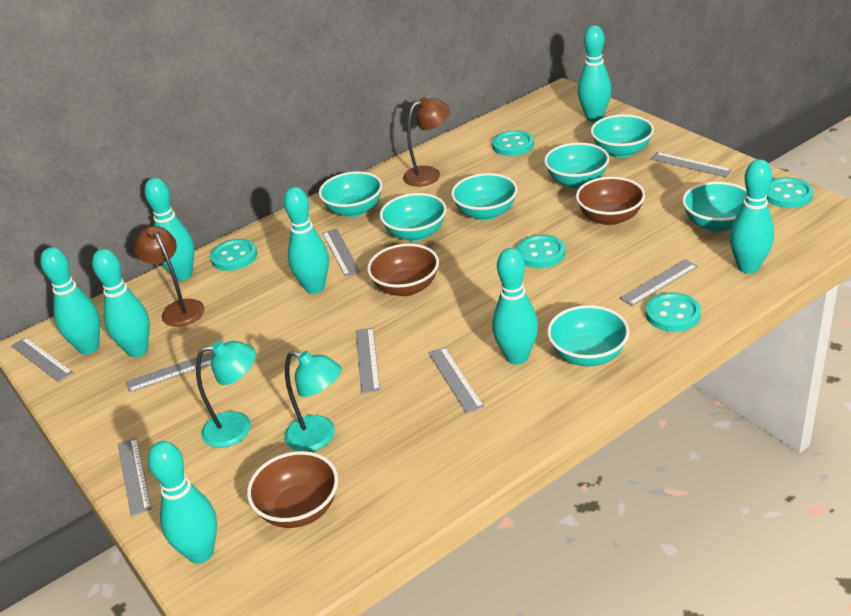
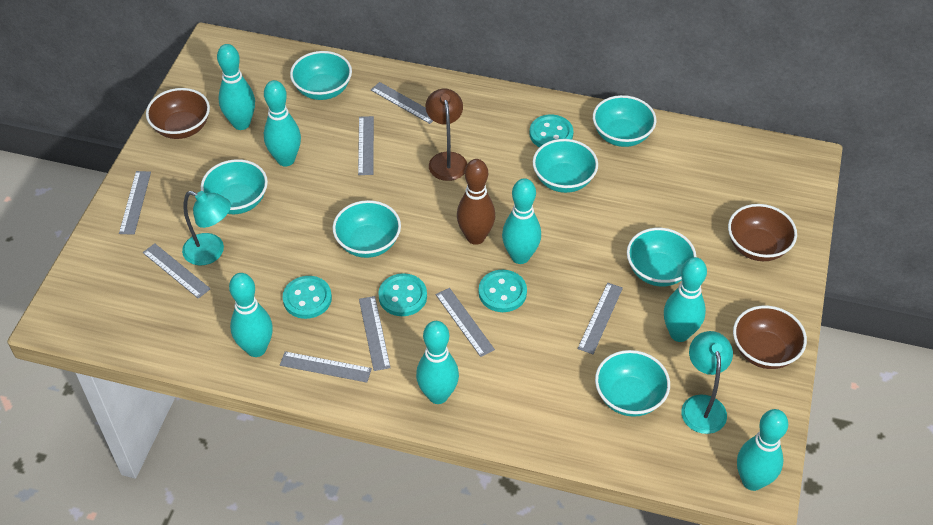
brown bowling pin: 0 -> 1
brown lamp: 2 -> 1
turquoise bowling pin: 8 -> 7
turquoise button: 5 -> 4

